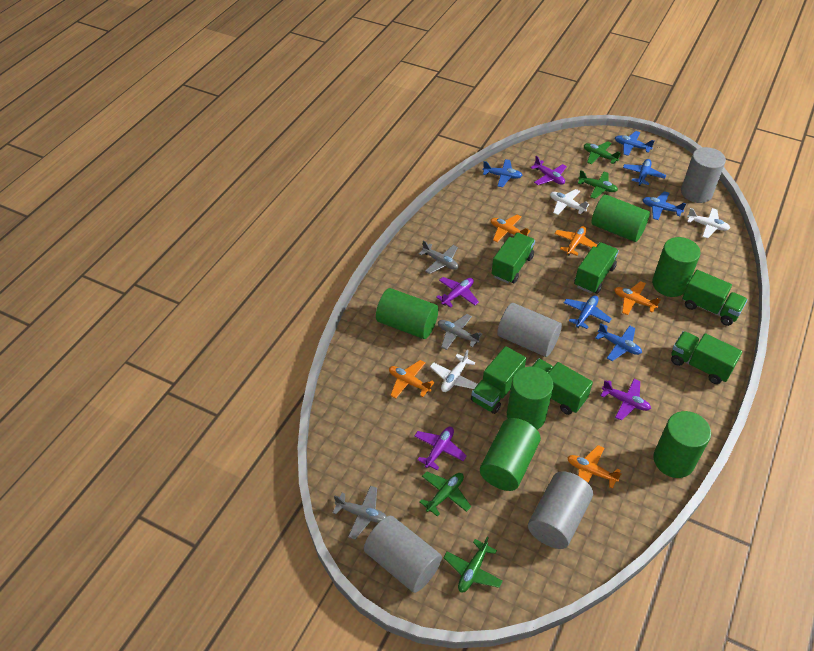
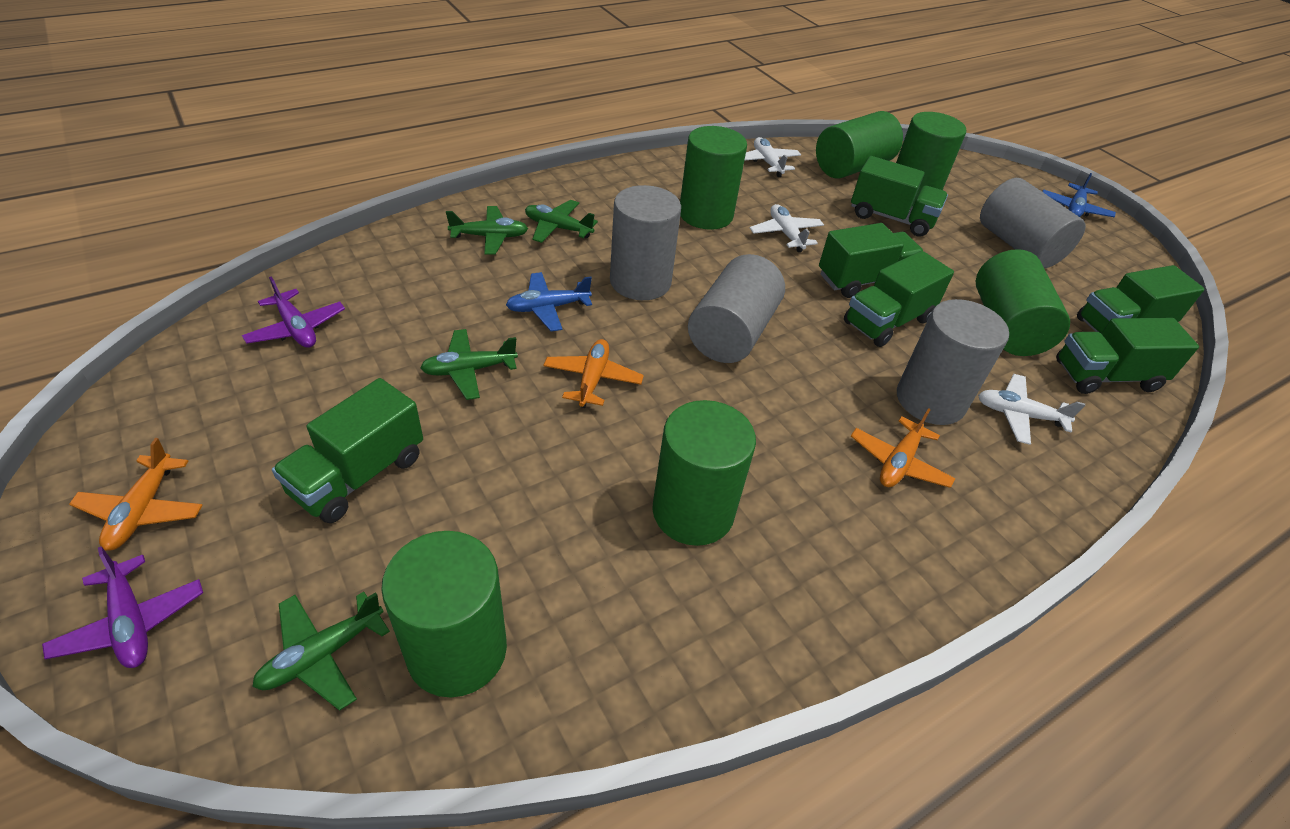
blue plane: 6 -> 2
grey plane: 3 -> 0
orange plane: 5 -> 3
purple plane: 4 -> 2

